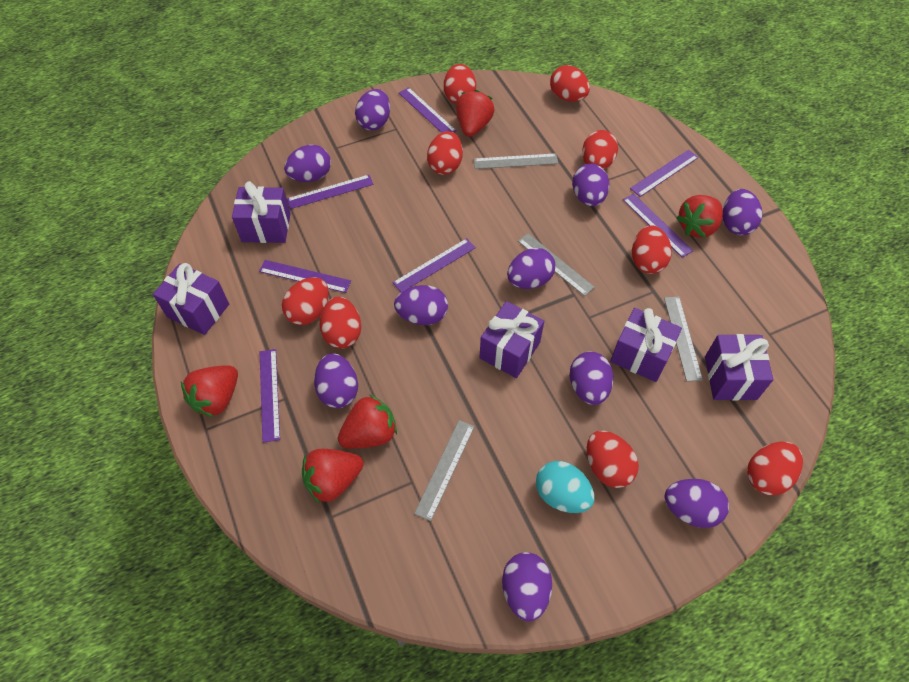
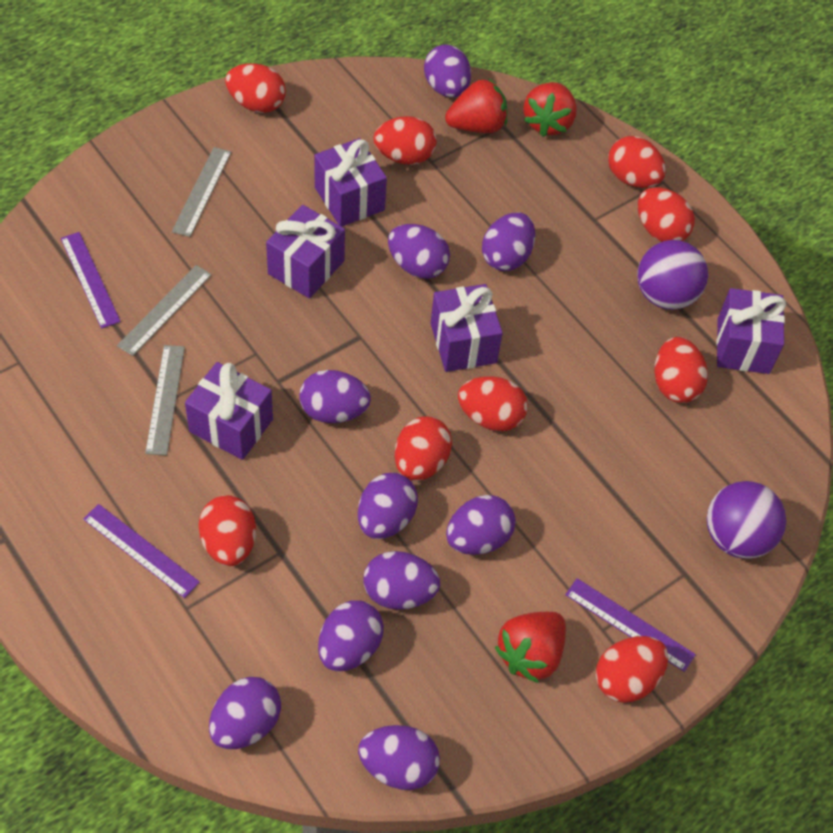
grey ruler: 4 -> 3
purple ball: 0 -> 2
purple ruler: 7 -> 3
red strawberry: 5 -> 3
turquoise egg: 1 -> 0

